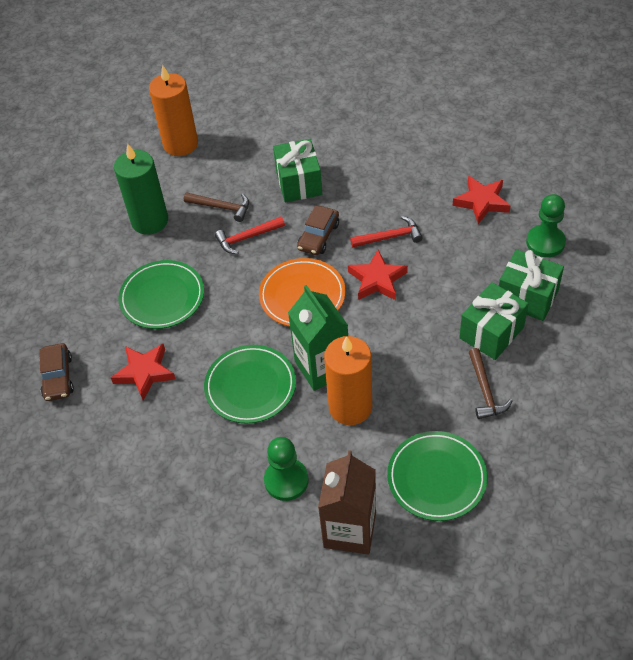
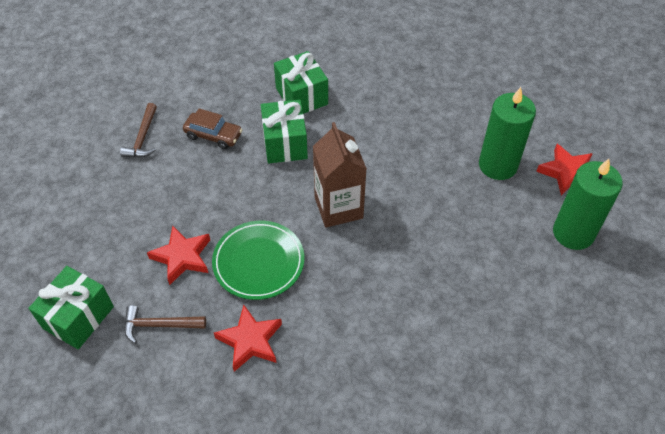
brown car: 2 -> 1
green candle: 1 -> 2
green carton: 1 -> 0
green pawn: 2 -> 0
green plate: 3 -> 1
orange candle: 2 -> 0
orange plate: 1 -> 0
red hammer: 2 -> 0

